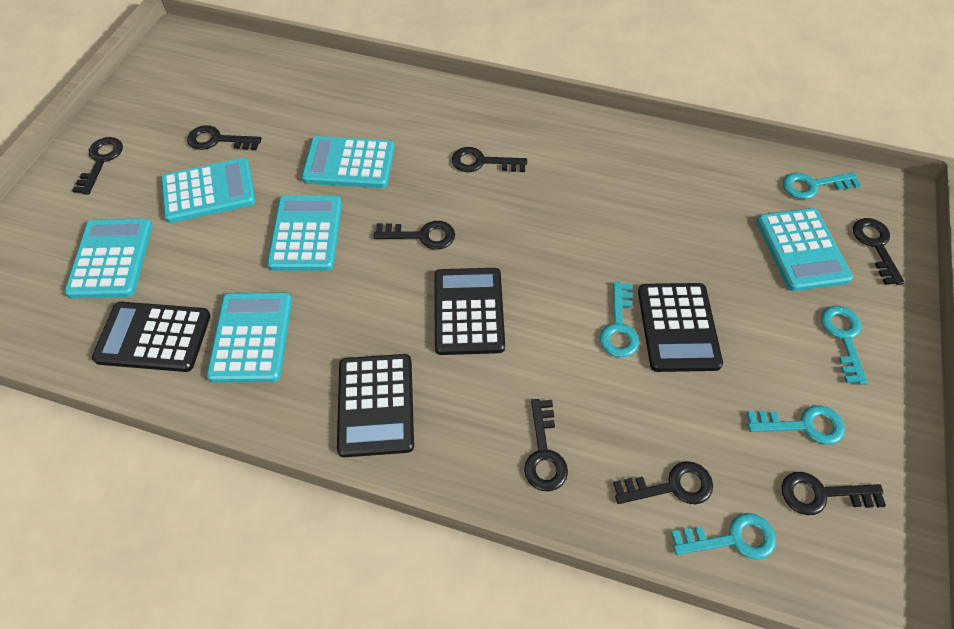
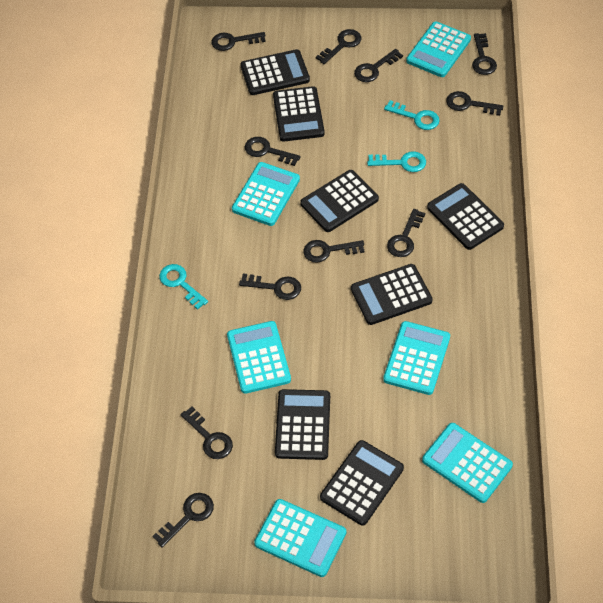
black calculator: 4 -> 7
black key: 8 -> 11
turquoise key: 5 -> 3

